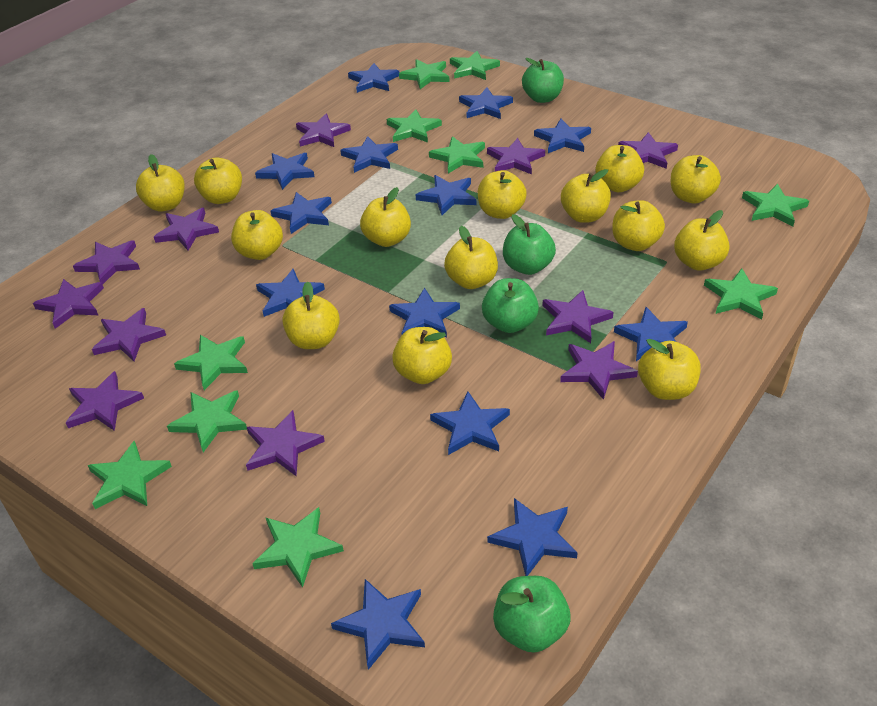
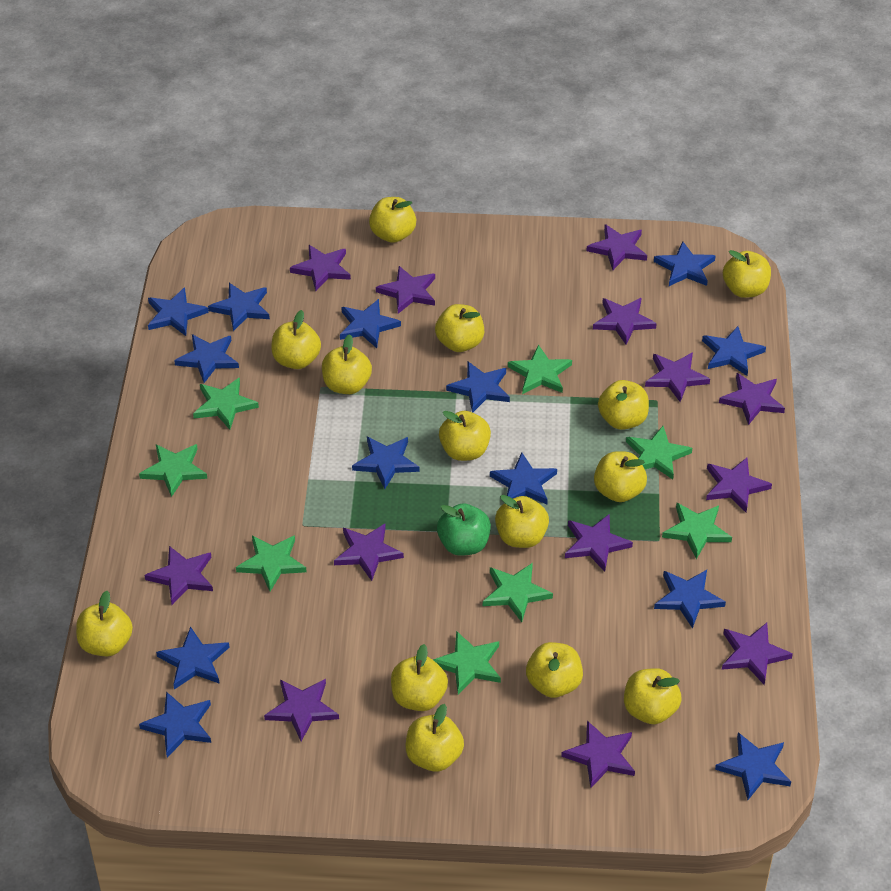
green apple: 4 -> 1
green star: 10 -> 8
purple star: 11 -> 13

